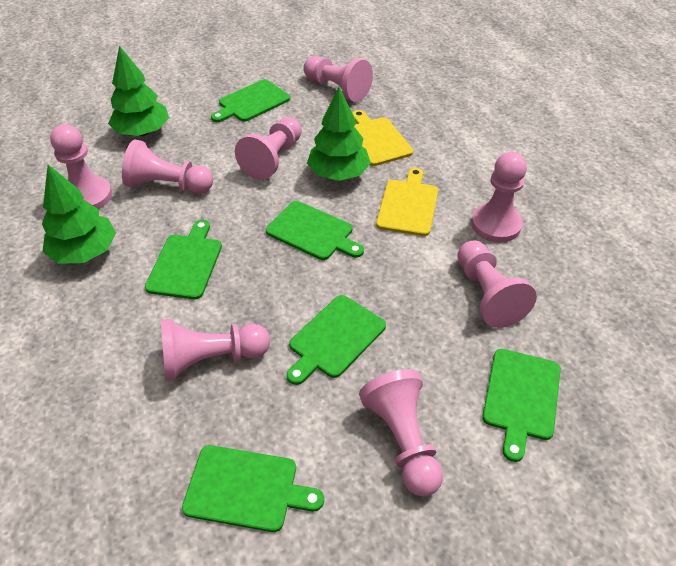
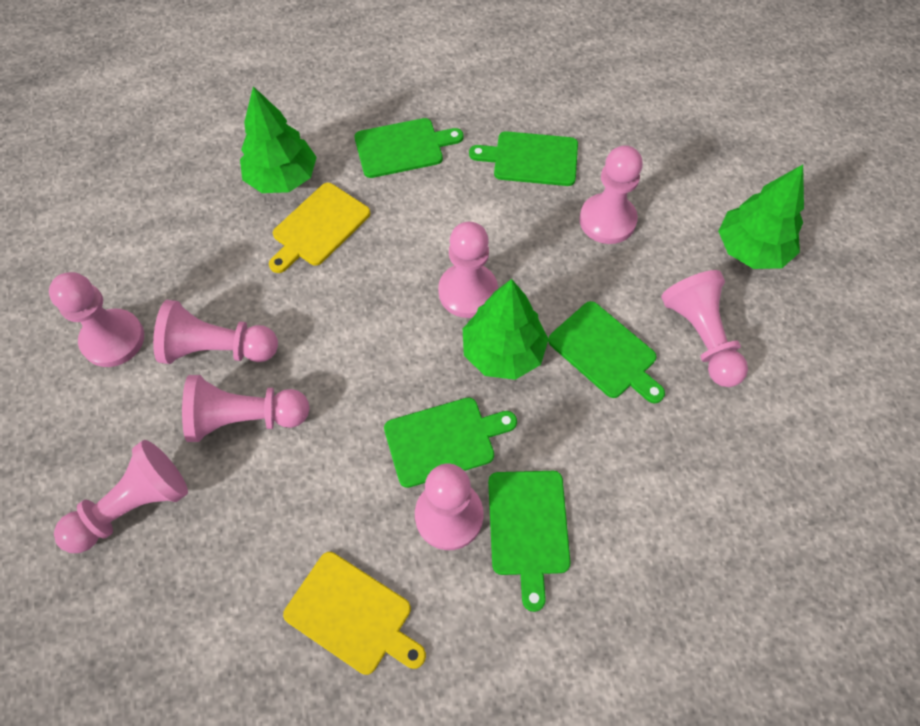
green cutting board: 6 -> 5

